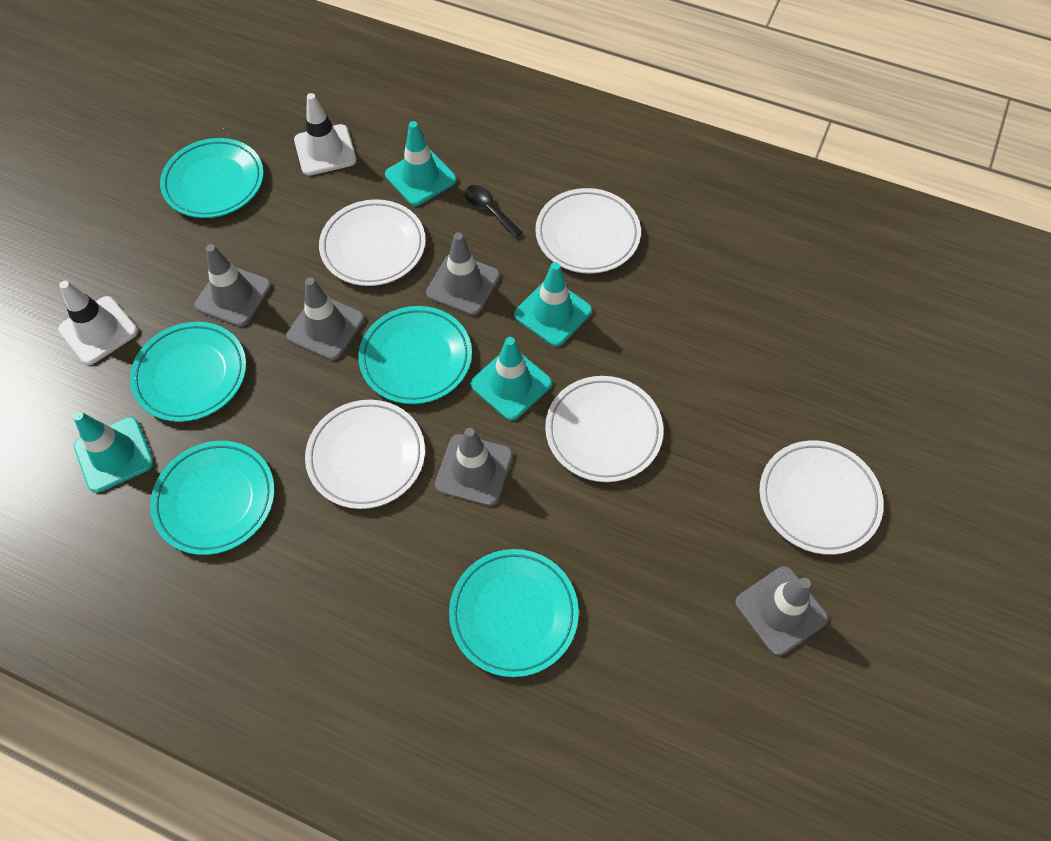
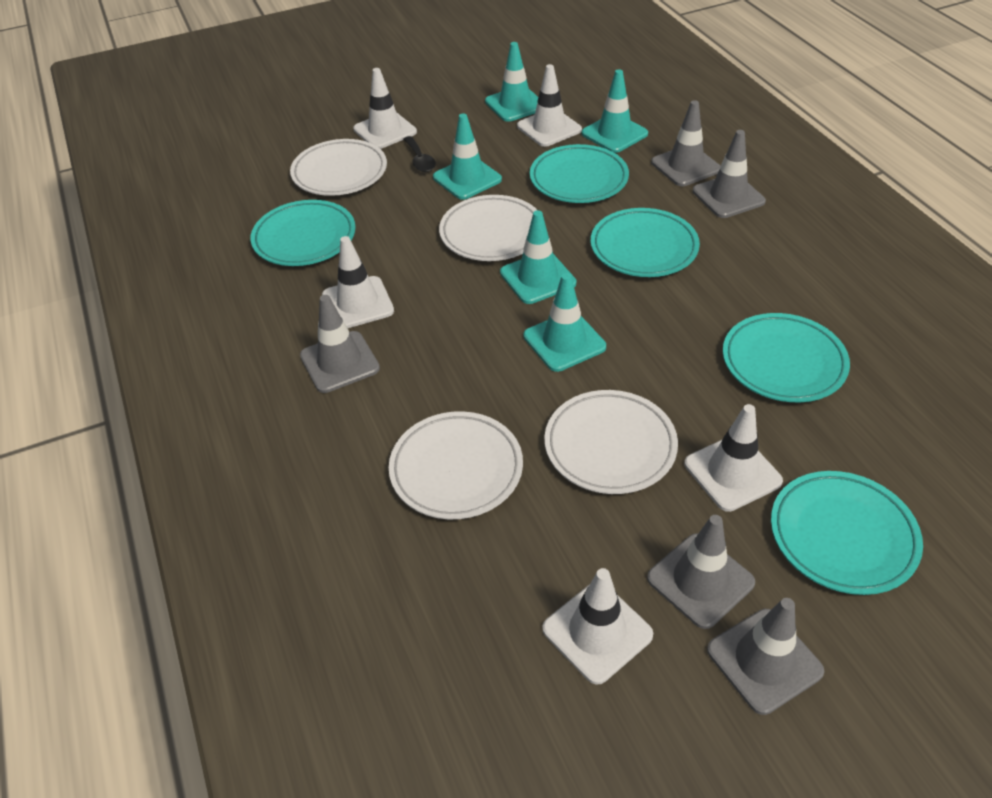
turquoise traffic cone: 4 -> 5
white plate: 5 -> 4
white traffic cone: 2 -> 5

